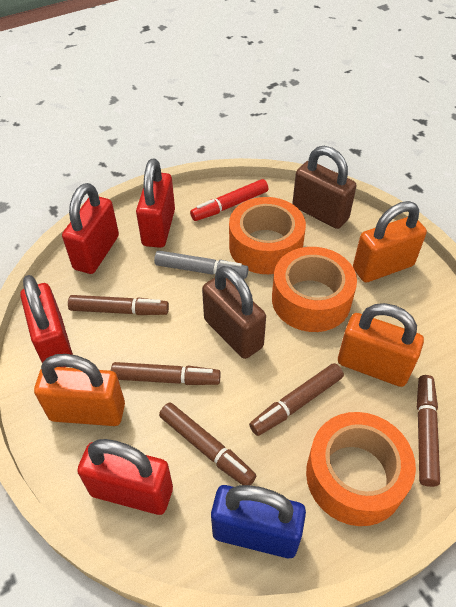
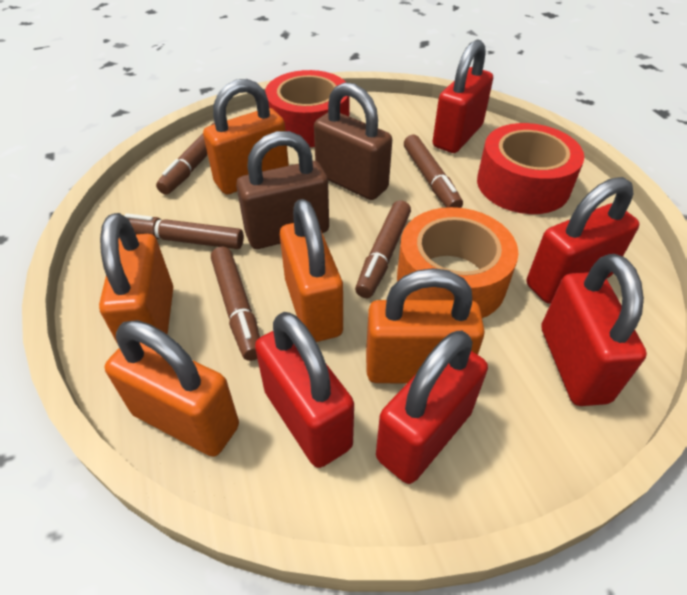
blue padlock: 1 -> 0
grey marker: 1 -> 0
orange padlock: 3 -> 5
orange tape: 3 -> 1
red marker: 1 -> 0
red padlock: 4 -> 5
red tape: 0 -> 2

